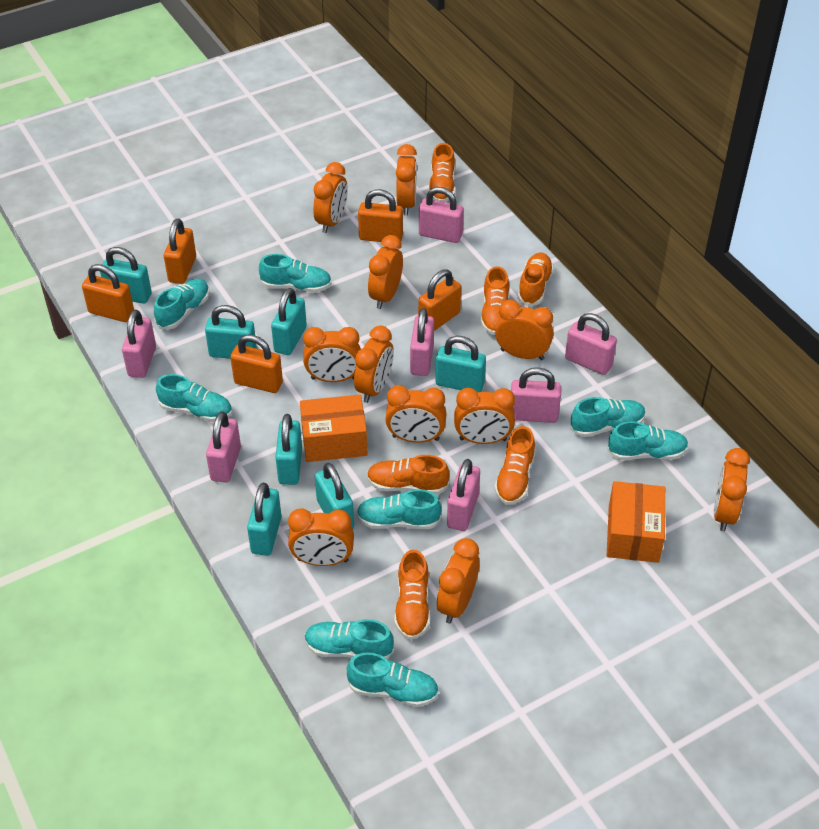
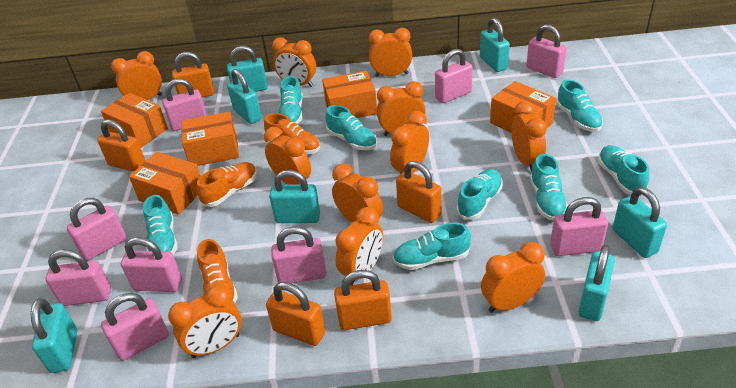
orange box: 2 -> 5
orange shoe: 6 -> 3
pink padlock: 7 -> 9

